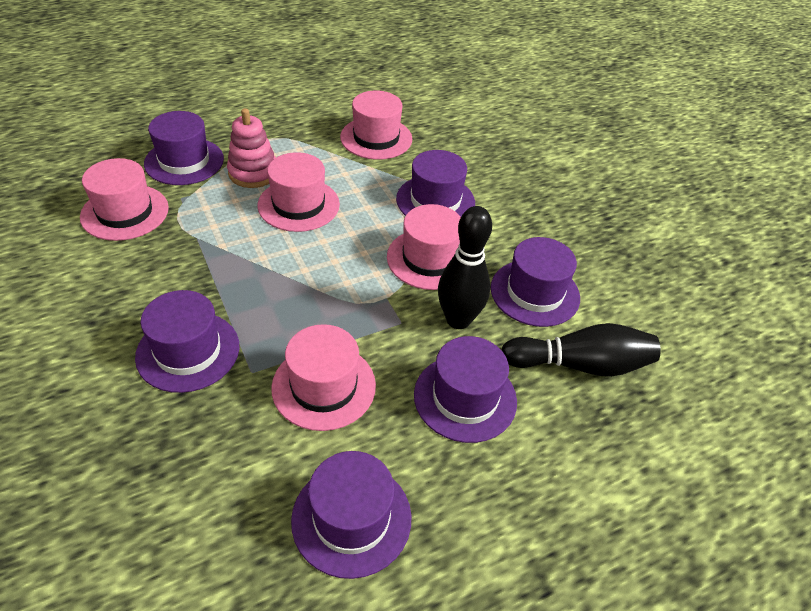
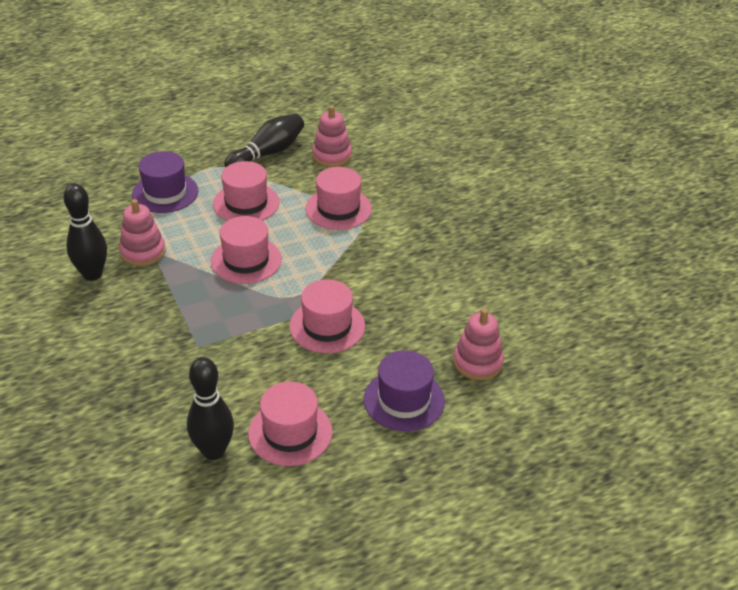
black bowling pin: 2 -> 3
pink stacking toy: 1 -> 3
purple hat: 6 -> 2

